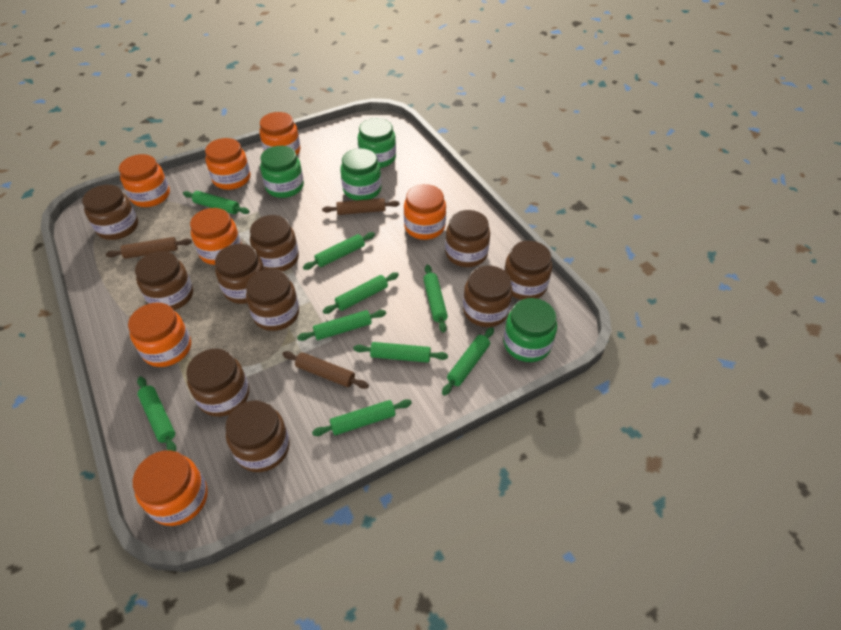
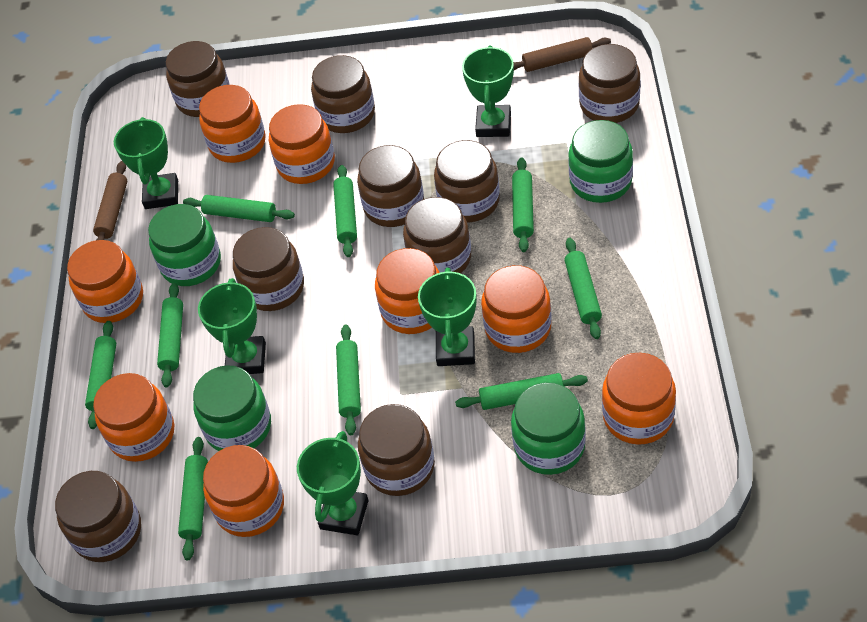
brown jar: 10 -> 9
brown rolling pin: 3 -> 2
green trophy: 0 -> 5
orange jar: 7 -> 8

